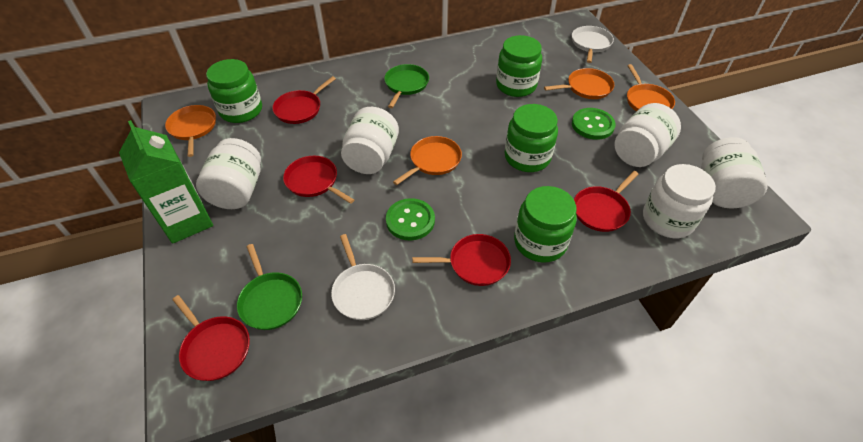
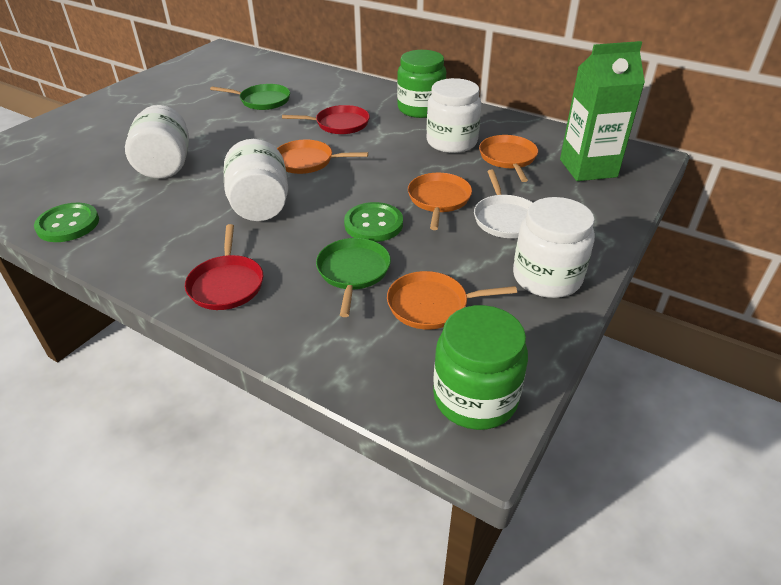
green jar: 4 -> 2
red pan: 5 -> 2
white jar: 5 -> 4
white pan: 2 -> 1

